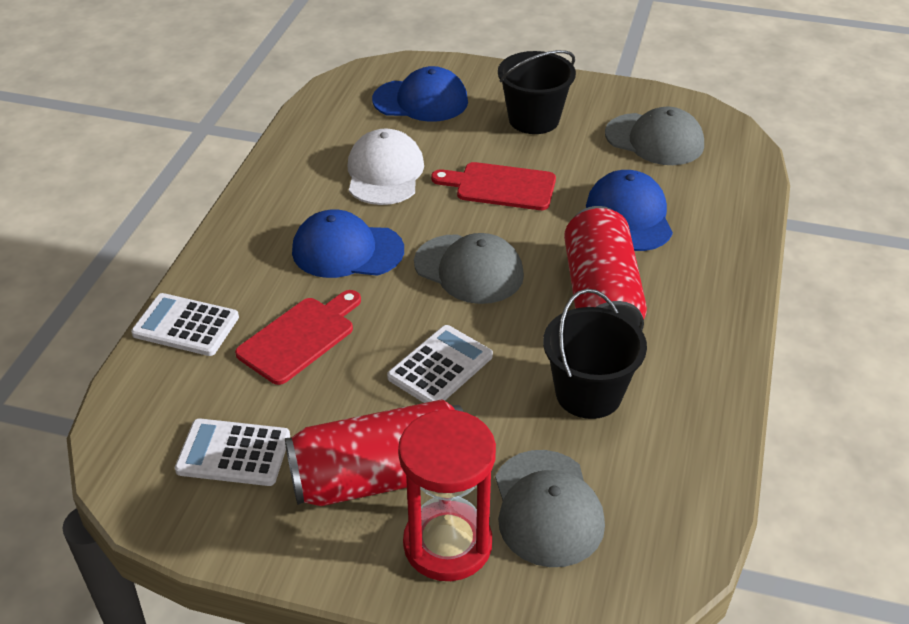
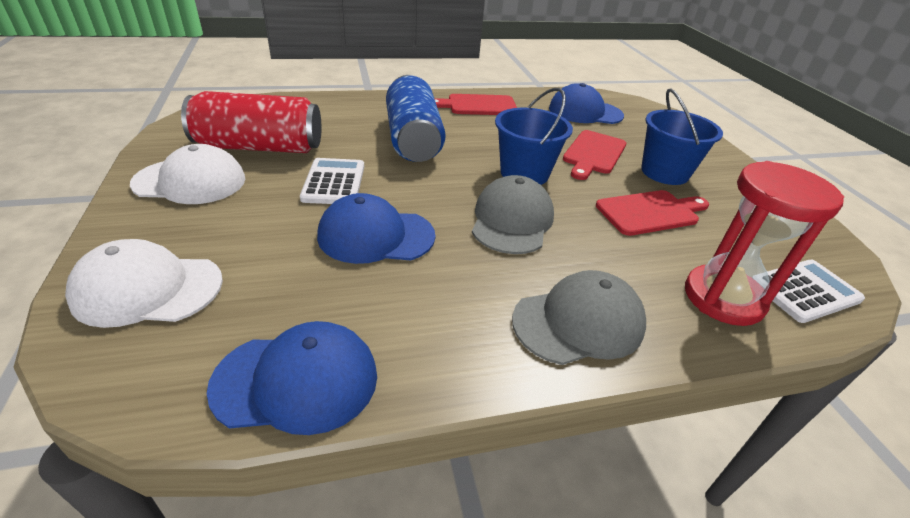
black bucket: 2 -> 0
blue bucket: 0 -> 2
blue can: 0 -> 1
grey cap: 3 -> 2
red can: 2 -> 1
red cutting board: 2 -> 3
white calculator: 3 -> 2
white cap: 1 -> 2

